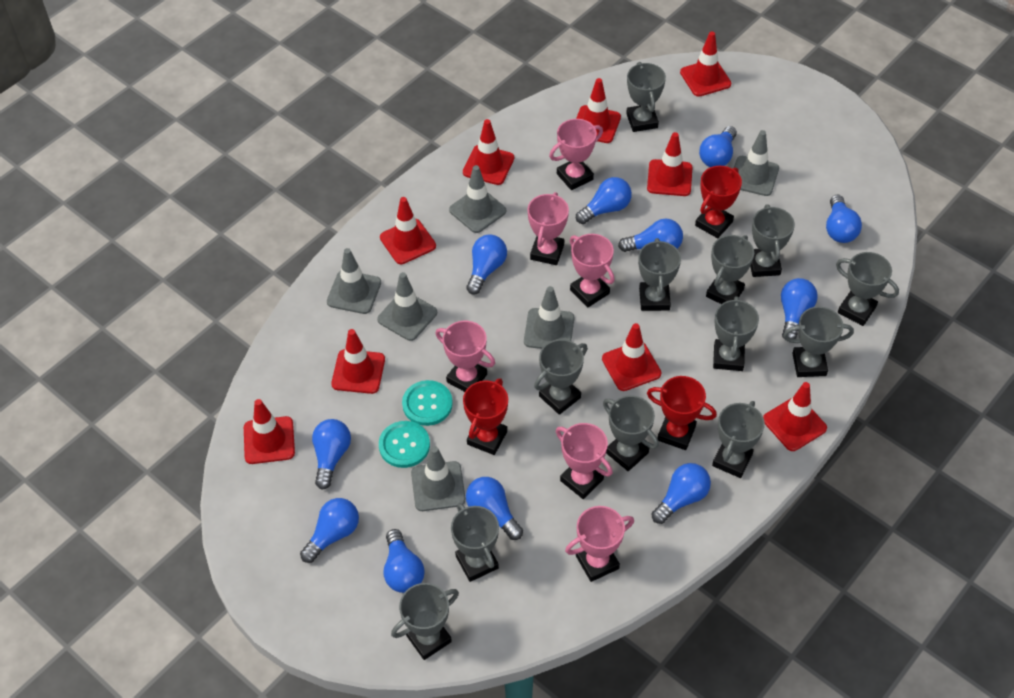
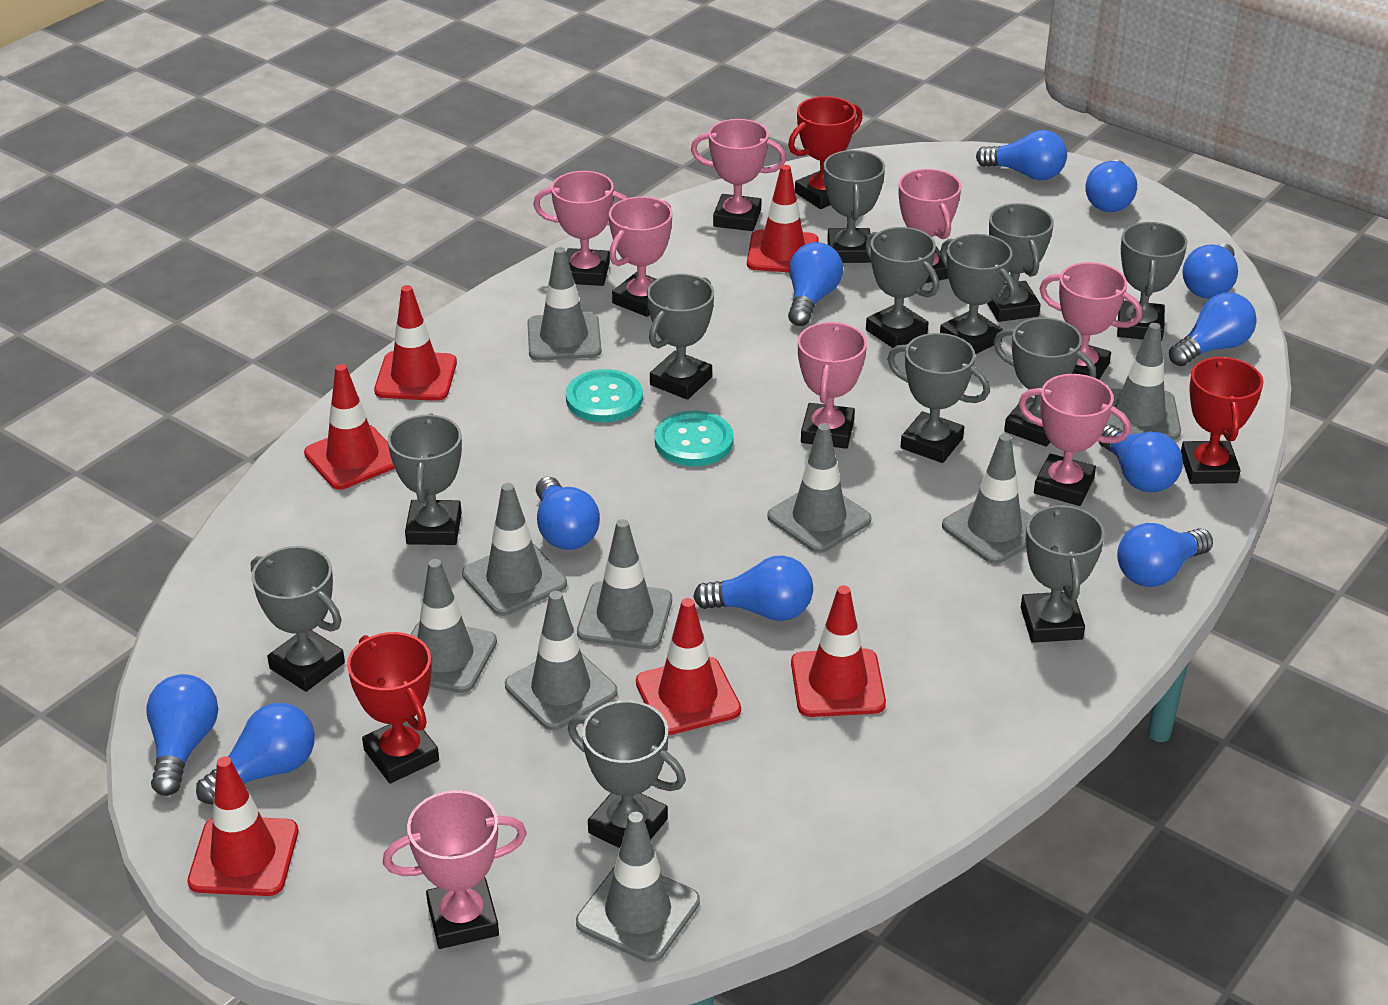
grey traffic cone: 6 -> 9
pink trophy: 6 -> 8
red traffic cone: 9 -> 6

